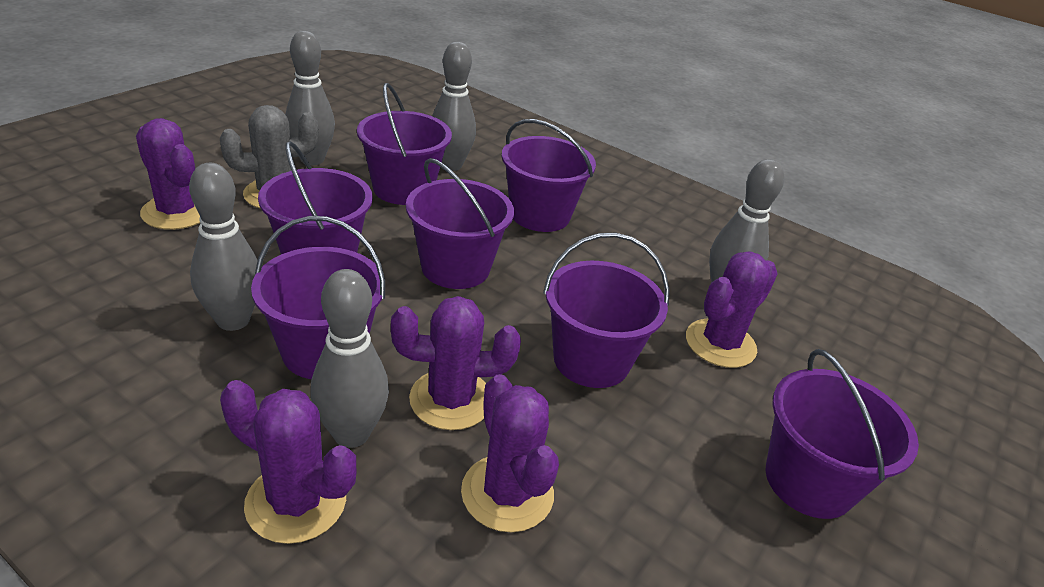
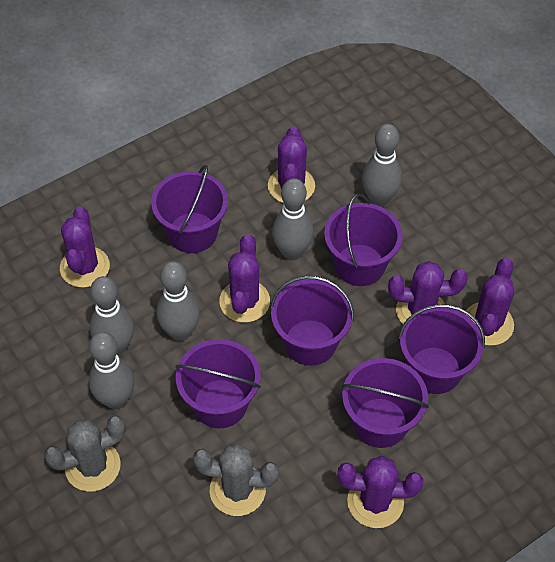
grey cactus: 1 -> 2
purple bucket: 7 -> 6
purple cactus: 5 -> 6

